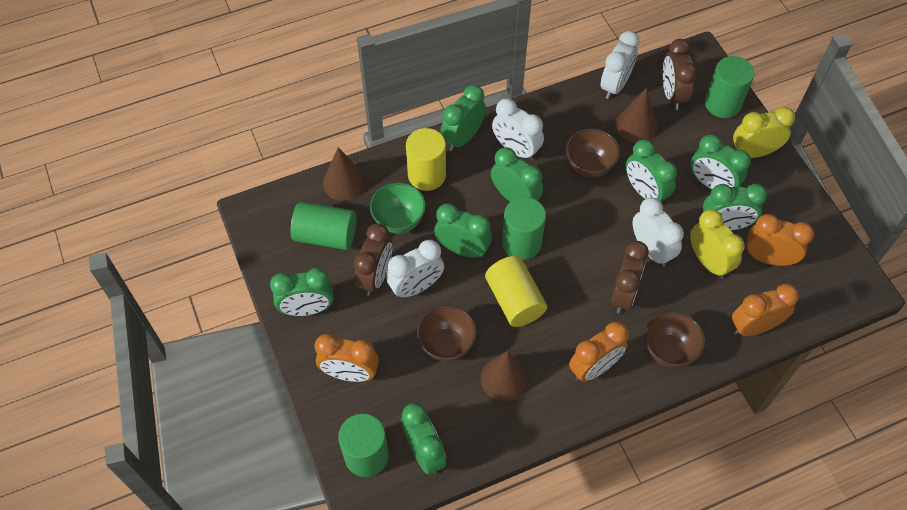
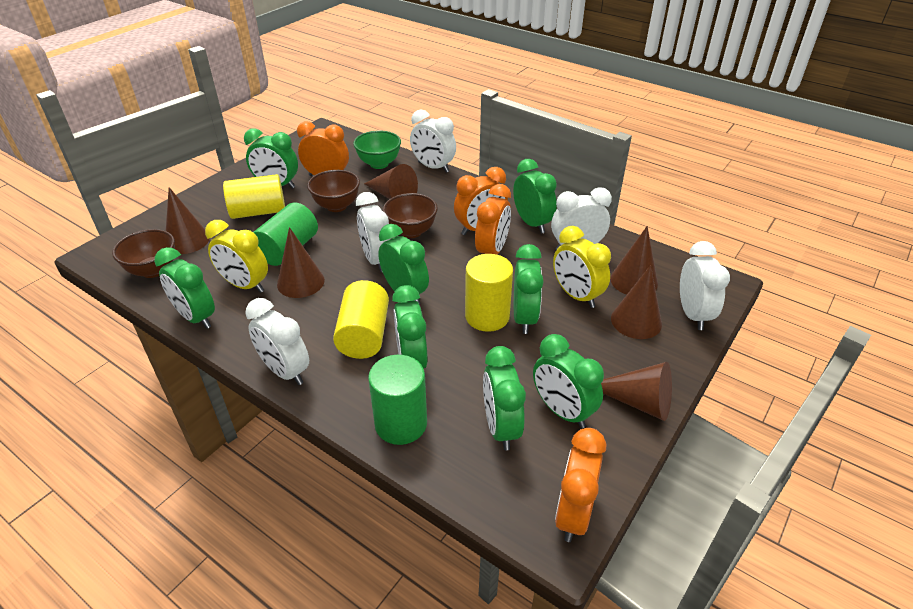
brown clock: 3 -> 0
brown cone: 3 -> 6
green cylinder: 4 -> 2
white clock: 4 -> 5
yellow cylinder: 2 -> 3

